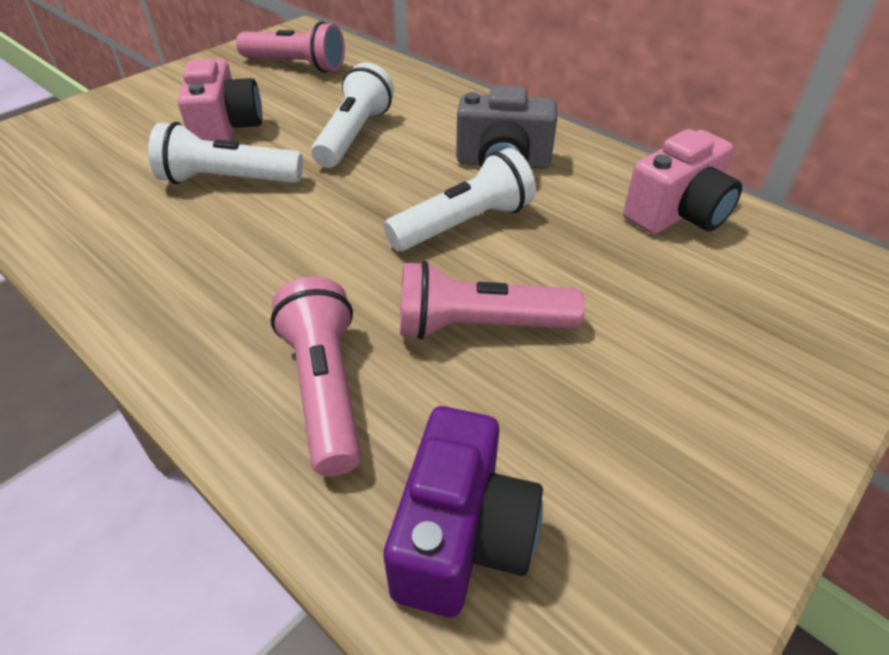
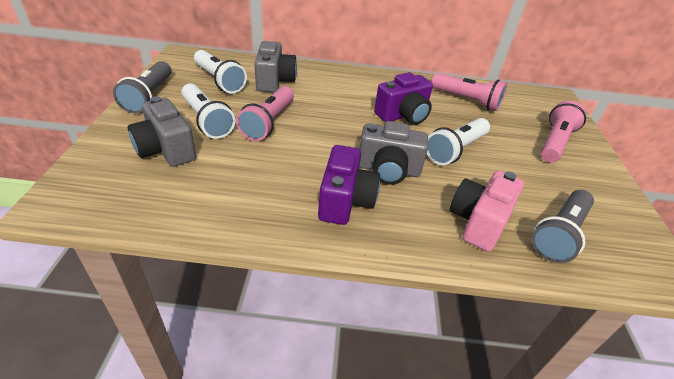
grey camera: 1 -> 3
grey flashlight: 0 -> 2
pink camera: 2 -> 1
purple camera: 1 -> 2

